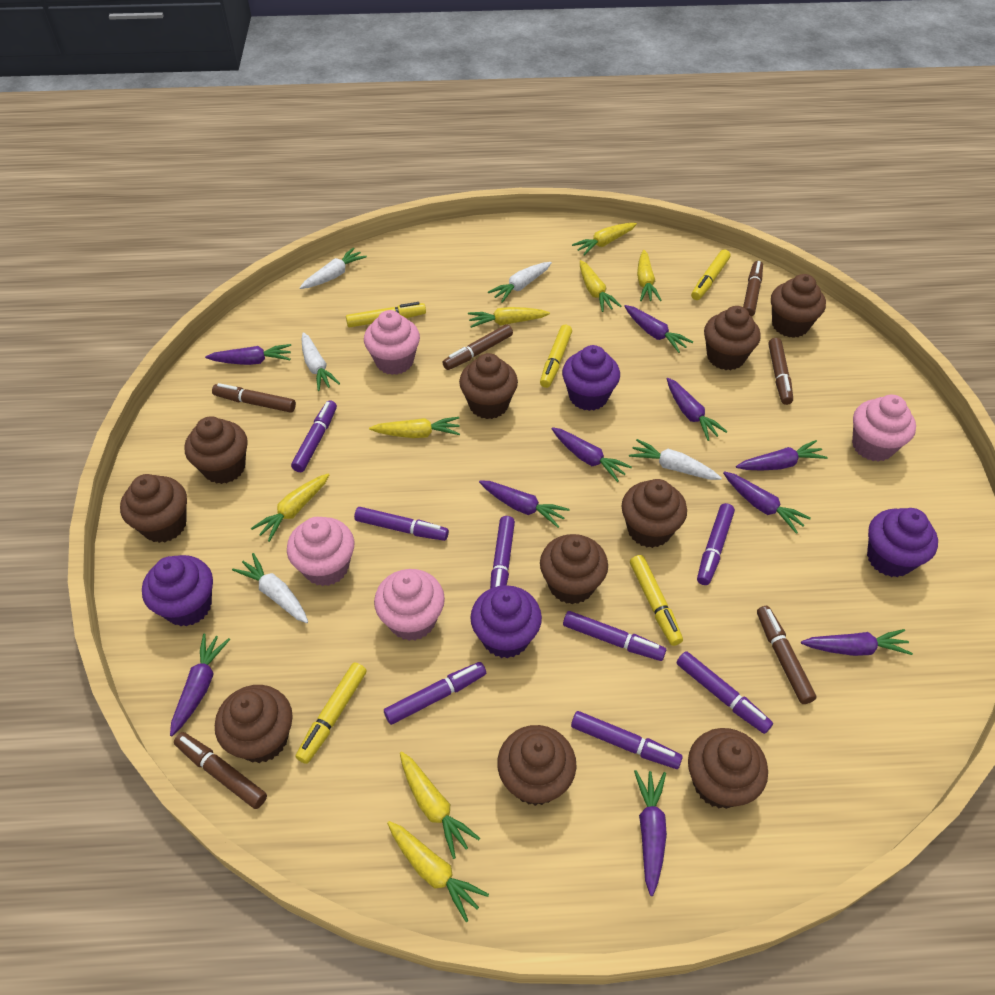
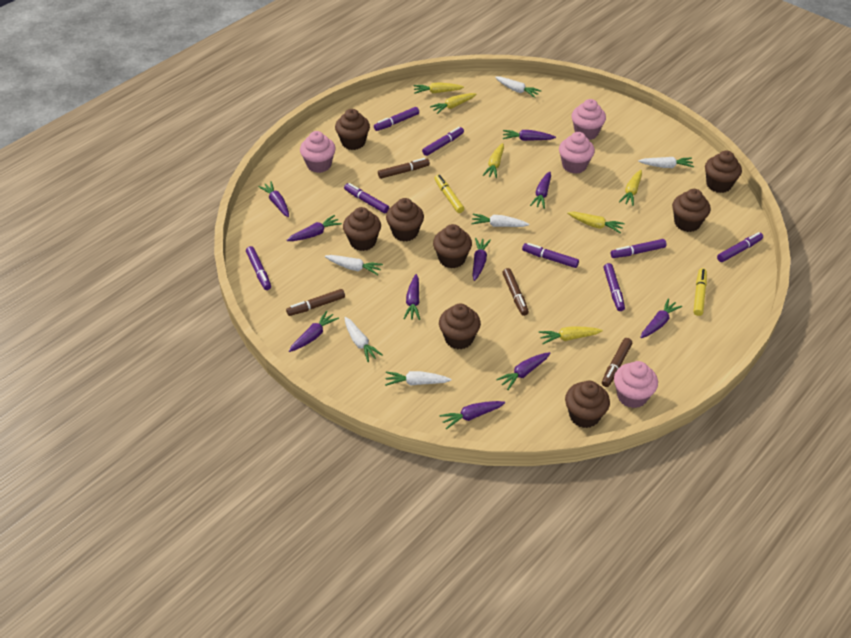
brown cupcake: 10 -> 8
brown marker: 6 -> 4
purple cupcake: 4 -> 0
white carrot: 5 -> 6
yellow carrot: 8 -> 6
yellow marker: 5 -> 2

